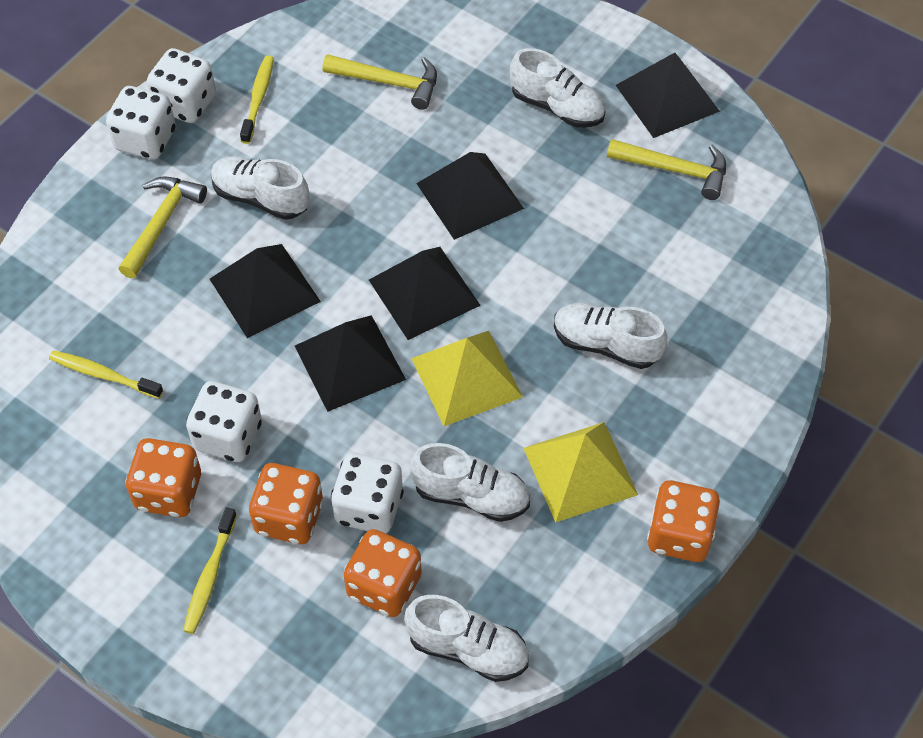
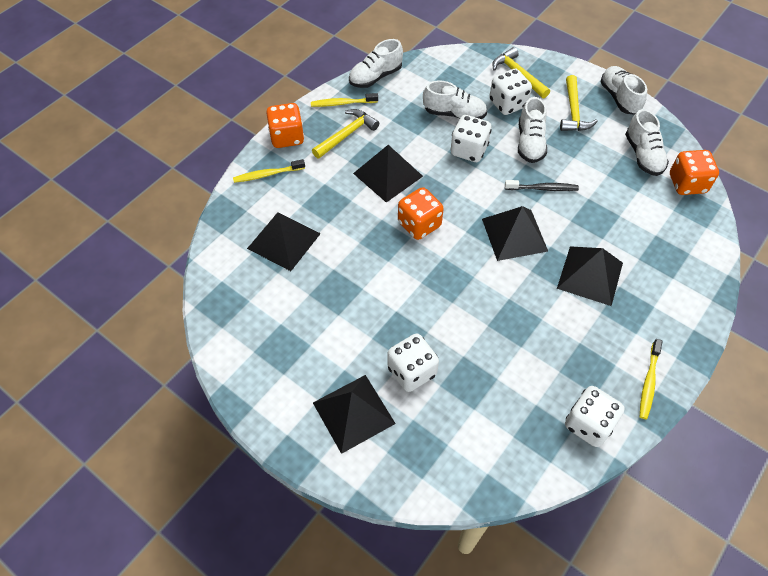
black toothbrush: 0 -> 1
orange dice: 4 -> 3
yellow pyramid: 2 -> 0

